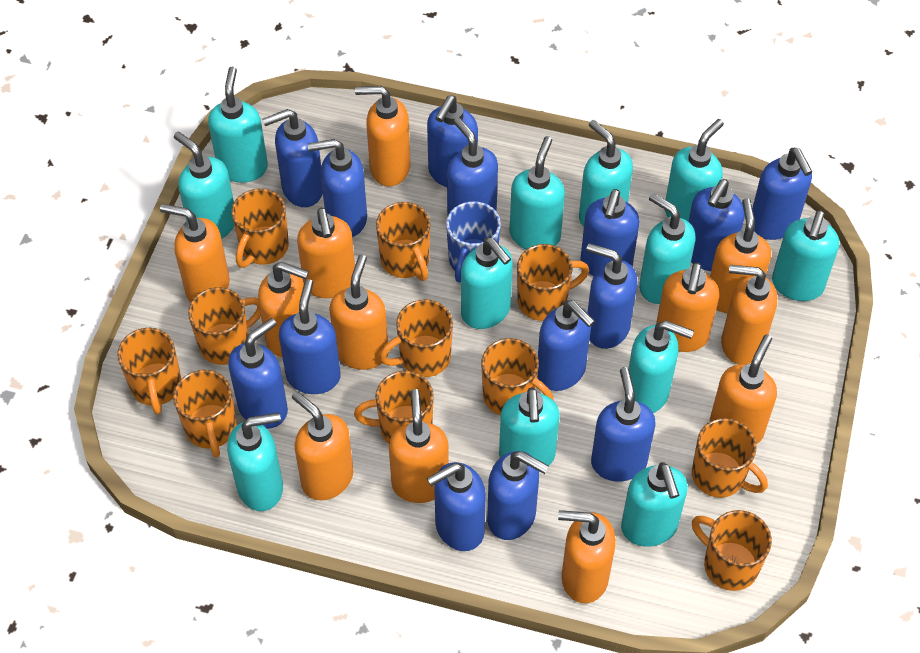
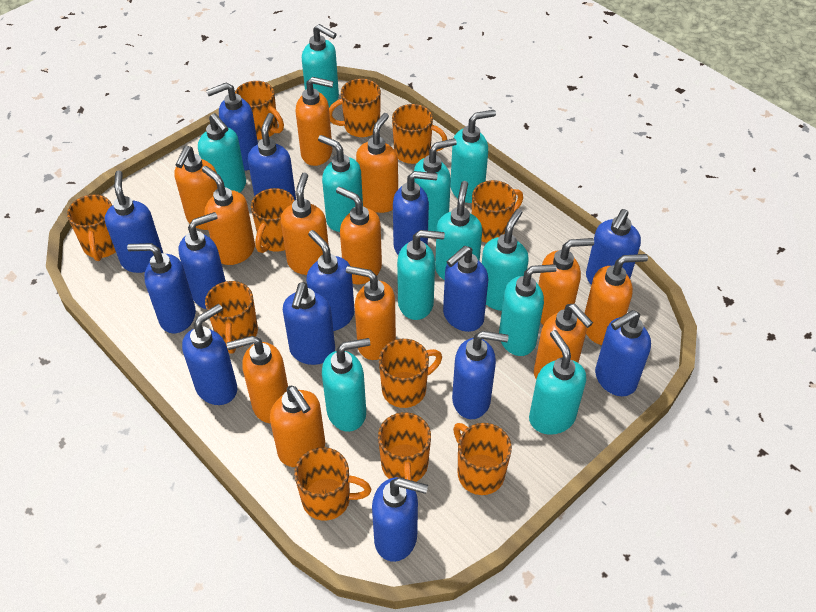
blue mug: 1 -> 0
turquoise soap dispenser: 12 -> 11

